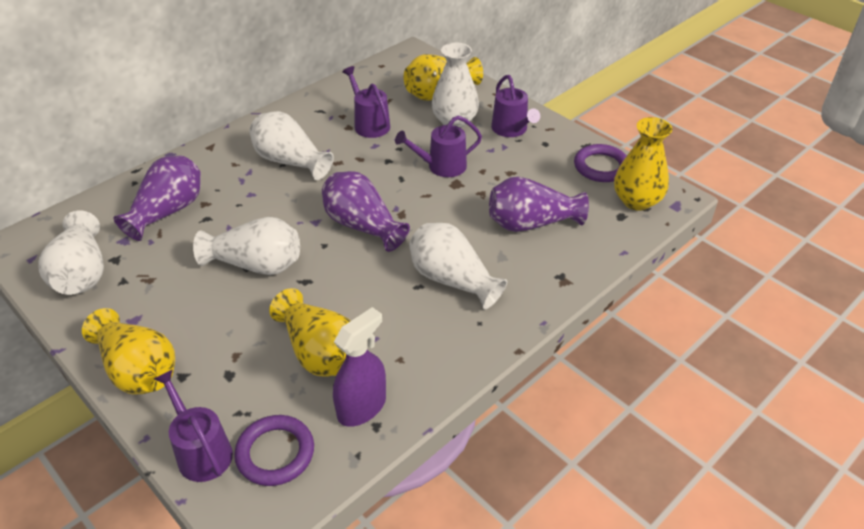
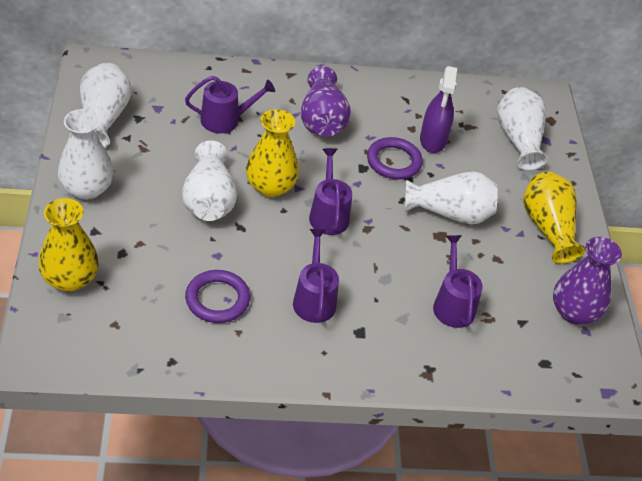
purple vase: 3 -> 2
yellow vase: 4 -> 3

